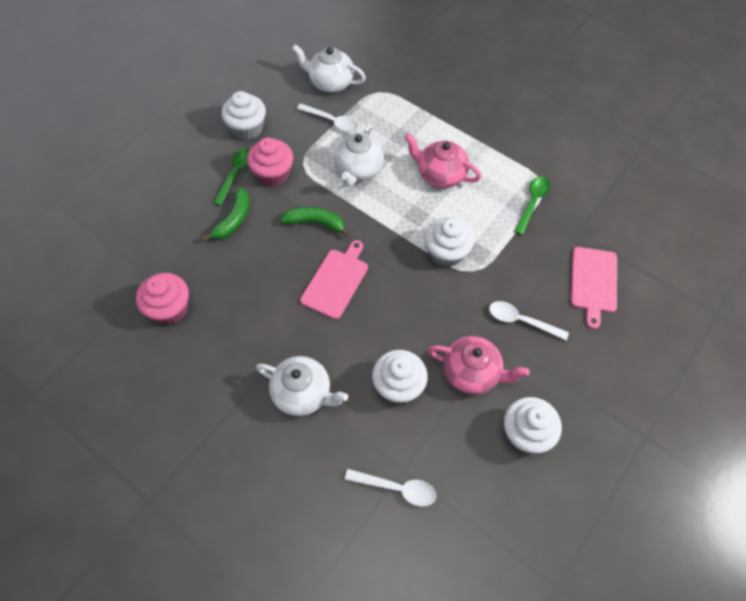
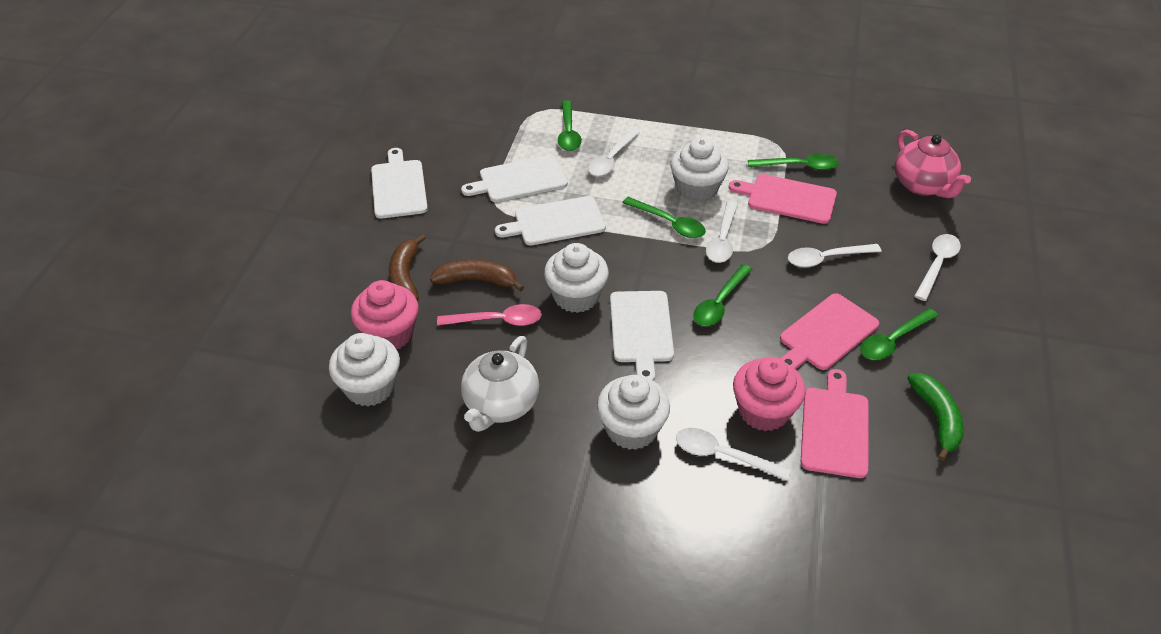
brown banana: 0 -> 2
green banana: 2 -> 1
green spoon: 2 -> 5
pink cutting board: 2 -> 3
pink spoon: 0 -> 1
pink teapot: 2 -> 1
white cutting board: 0 -> 4
white spoon: 3 -> 5
white teapot: 3 -> 1

